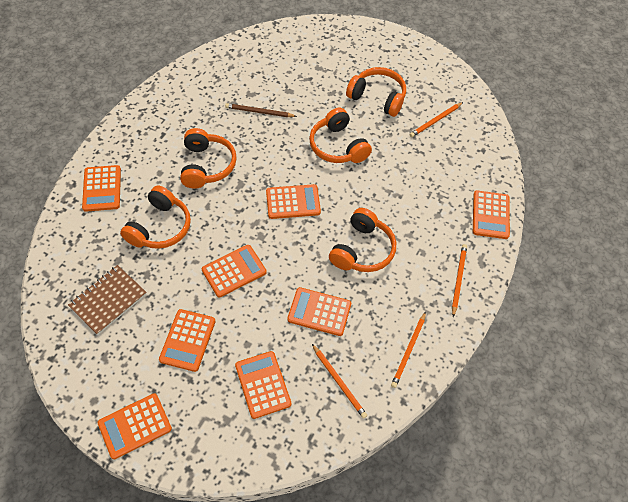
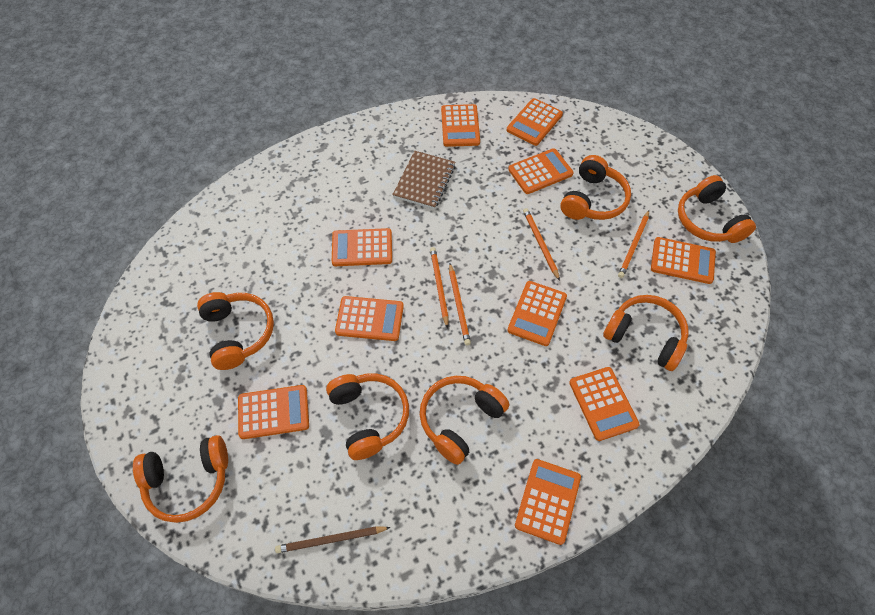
orange calculator: 8 -> 10
orange headphones: 5 -> 7

